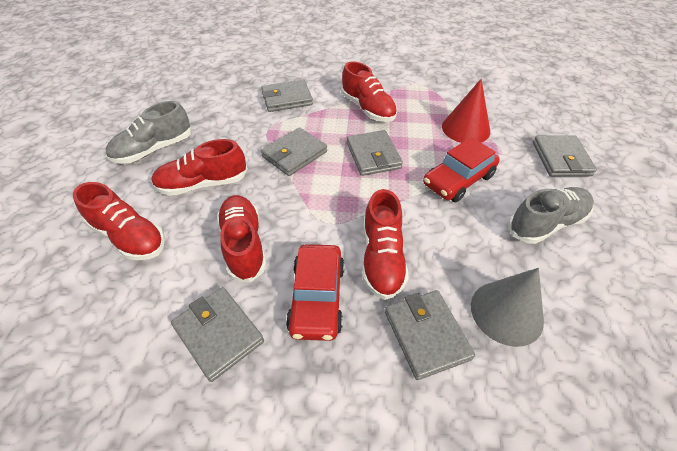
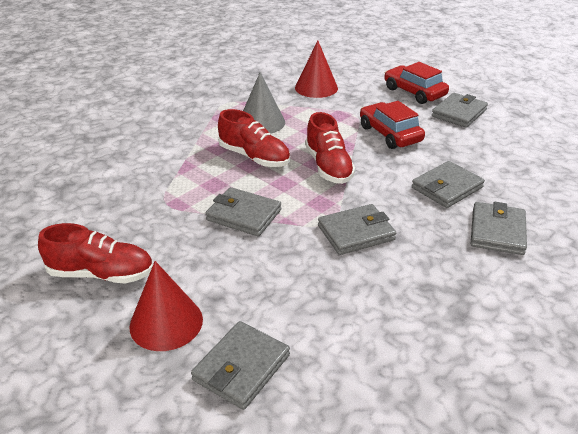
grey shoe: 2 -> 0
red cone: 1 -> 2
red shoe: 5 -> 3

